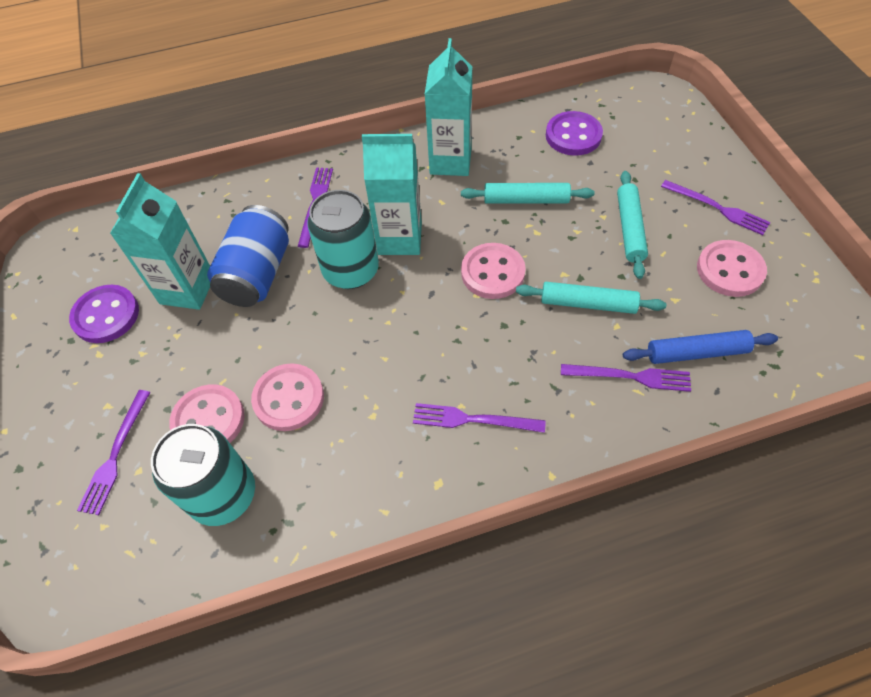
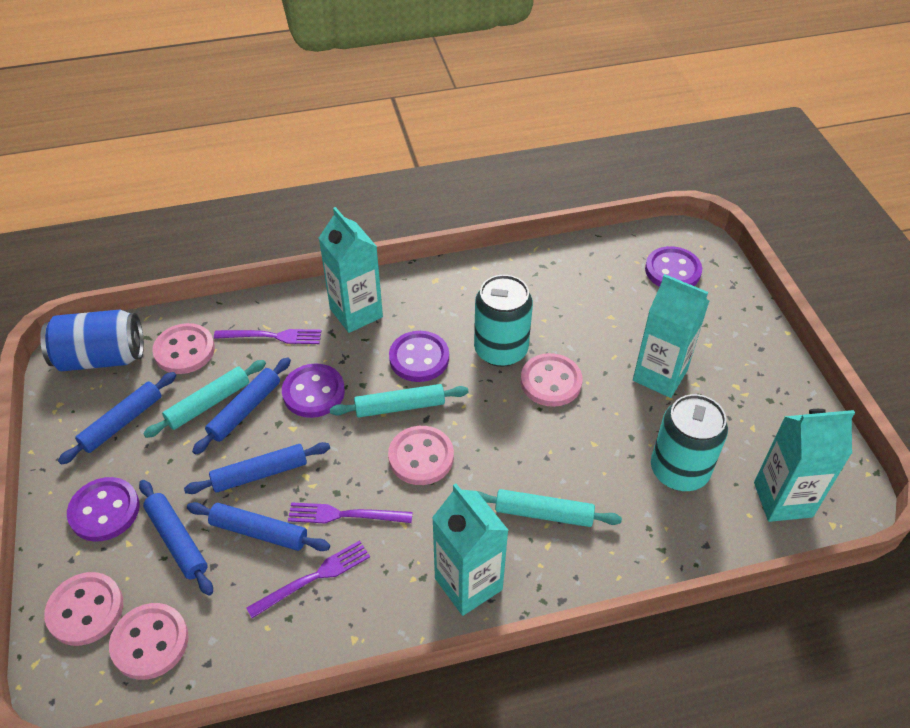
blue rolling pin: 1 -> 5
pink button: 4 -> 5
purple button: 2 -> 4
purple fork: 5 -> 3
turquoise carton: 3 -> 4

